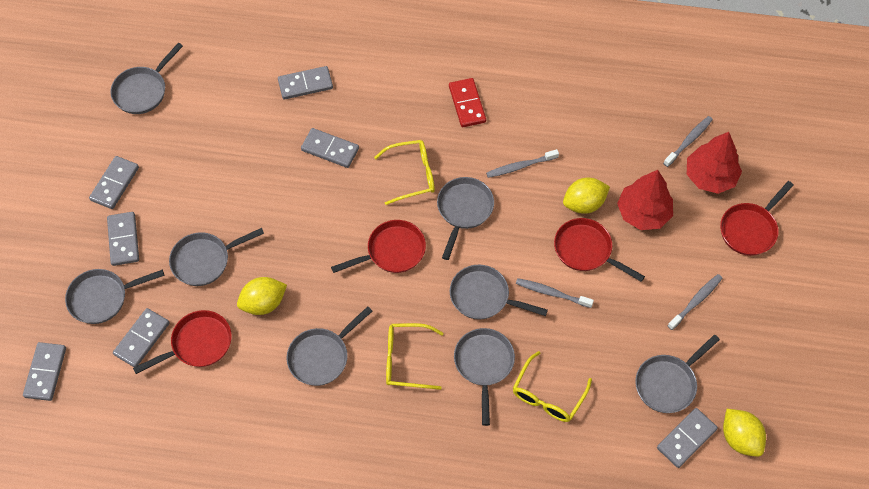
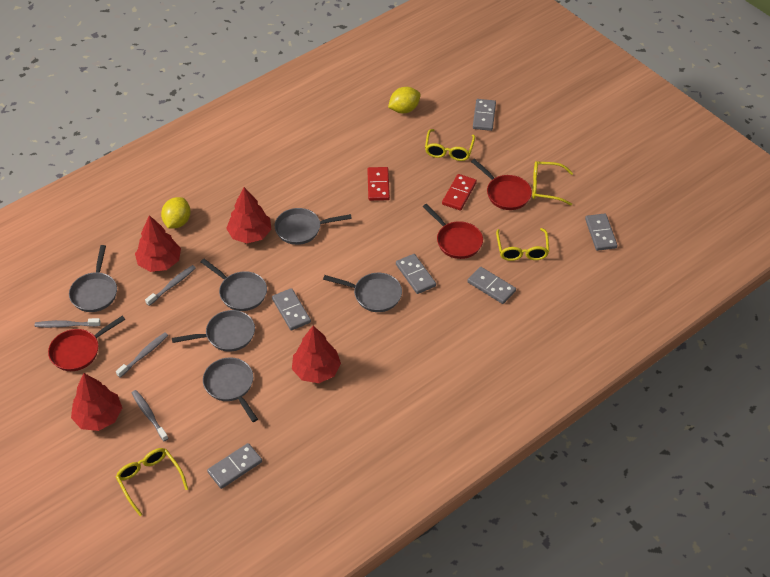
grey domino: 7 -> 6
grey pan: 8 -> 6
red domino: 1 -> 2
red pan: 4 -> 3
red tree: 2 -> 4
yellow glasses: 3 -> 4
yellow lemon: 3 -> 2

